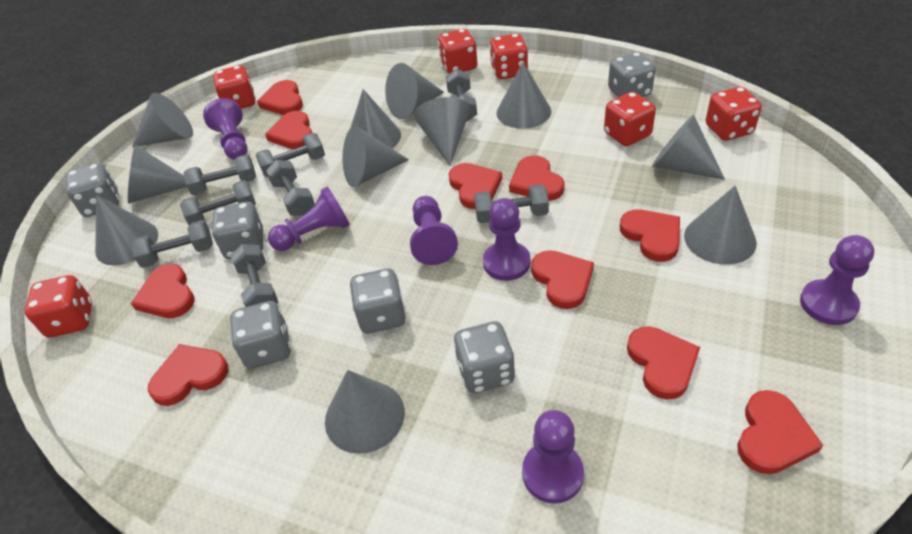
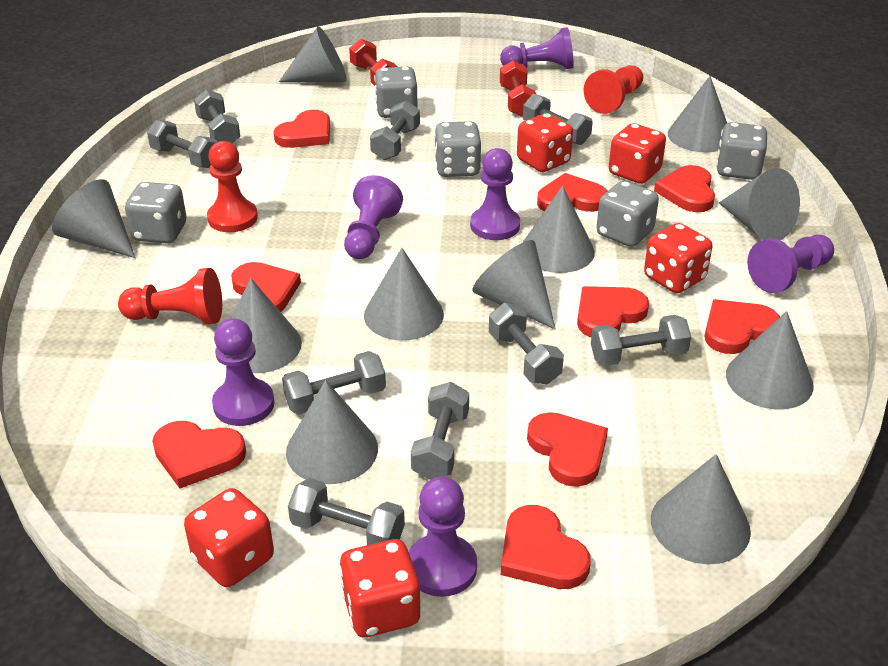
grey dice: 6 -> 5
grey dumbbell: 8 -> 9
red dice: 6 -> 5
red dumbbell: 0 -> 2
red heart: 10 -> 9
red pawn: 0 -> 3

